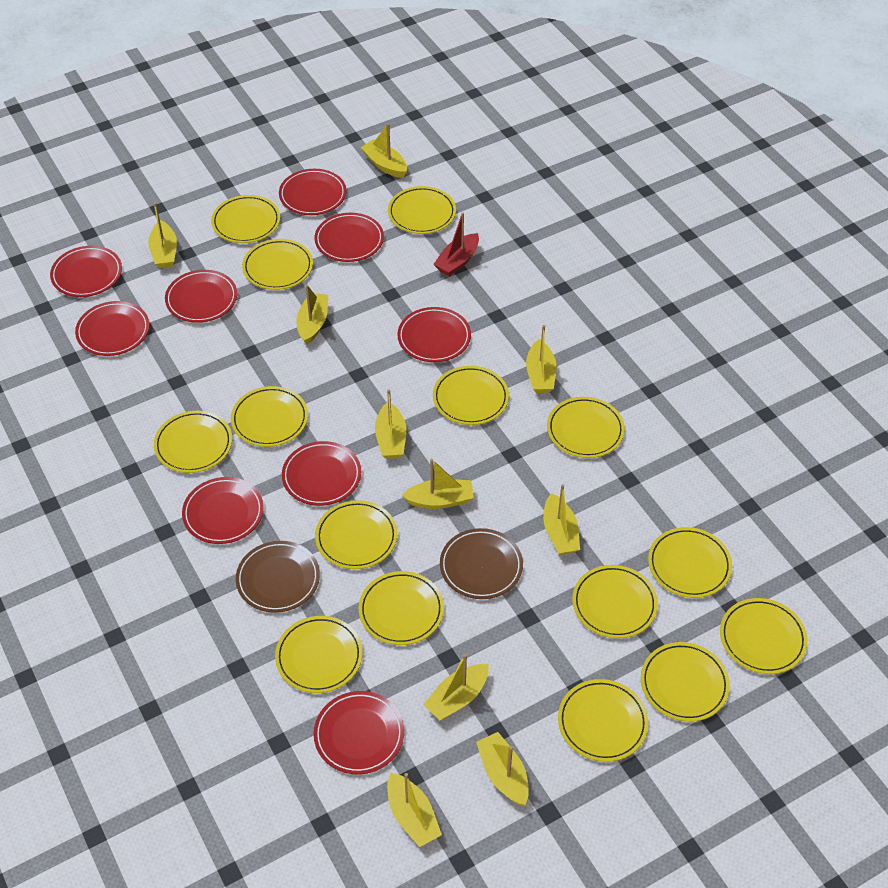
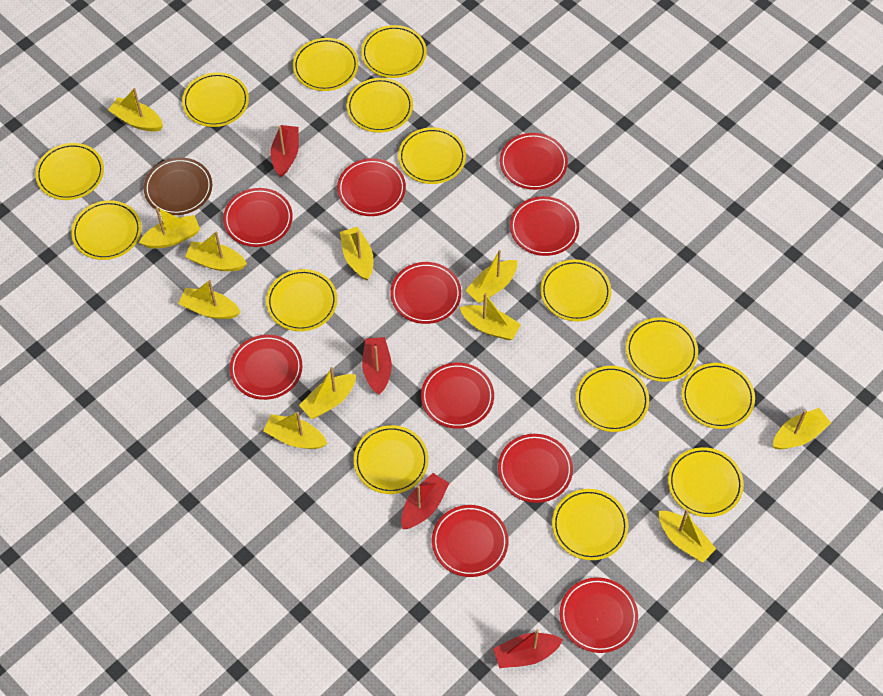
brown plate: 2 -> 1
red boat: 1 -> 4
red plate: 9 -> 10
yellow boat: 10 -> 11

